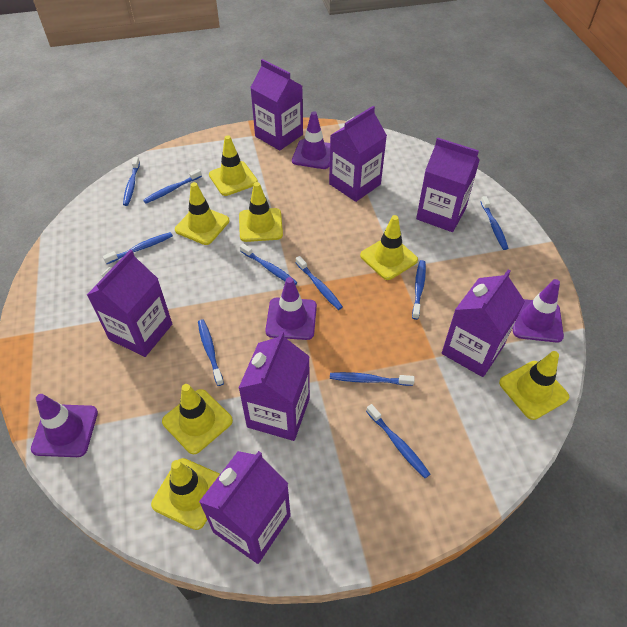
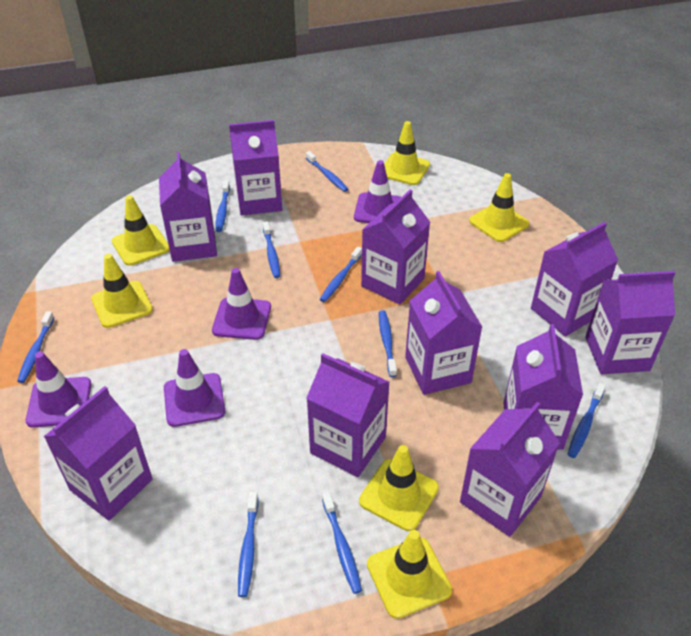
blue toothbrush: 10 -> 9
purple carton: 7 -> 10
yellow traffic cone: 7 -> 6

